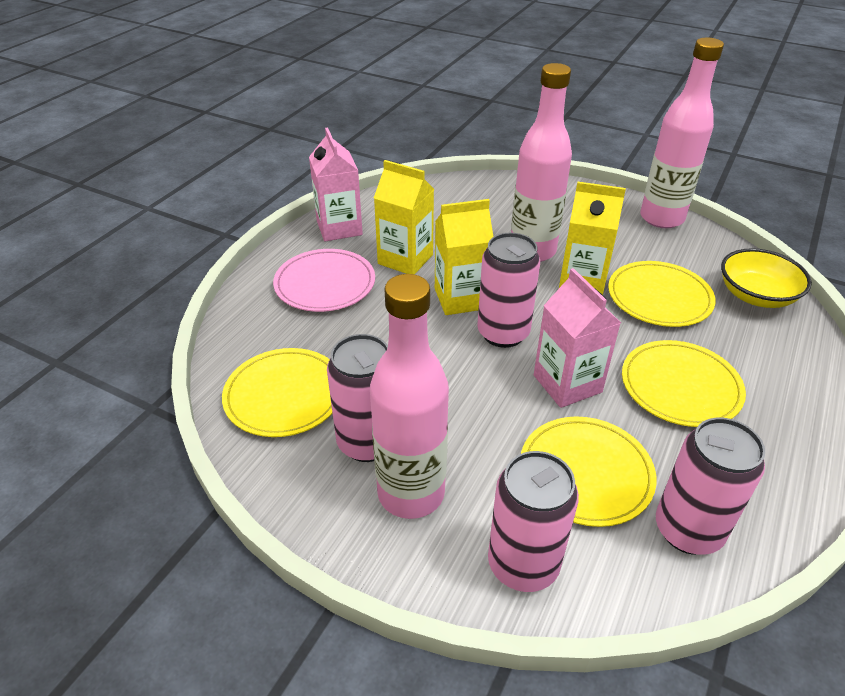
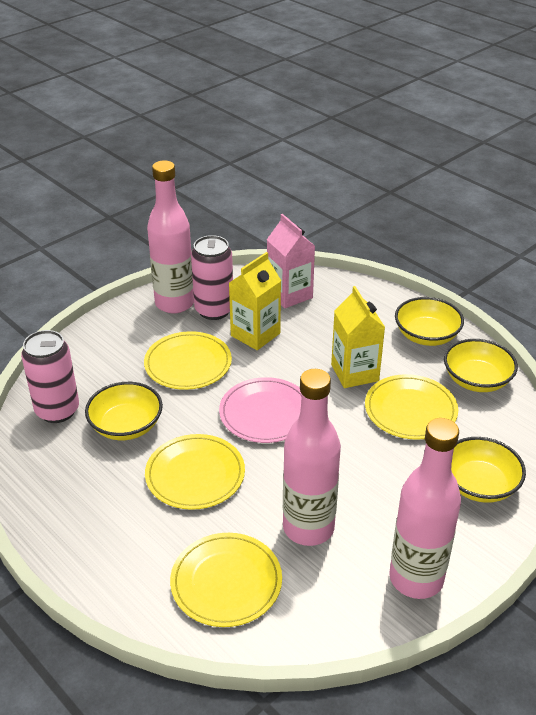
pink can: 4 -> 2
pink carton: 2 -> 1
yellow bowl: 1 -> 4
yellow carton: 3 -> 2

